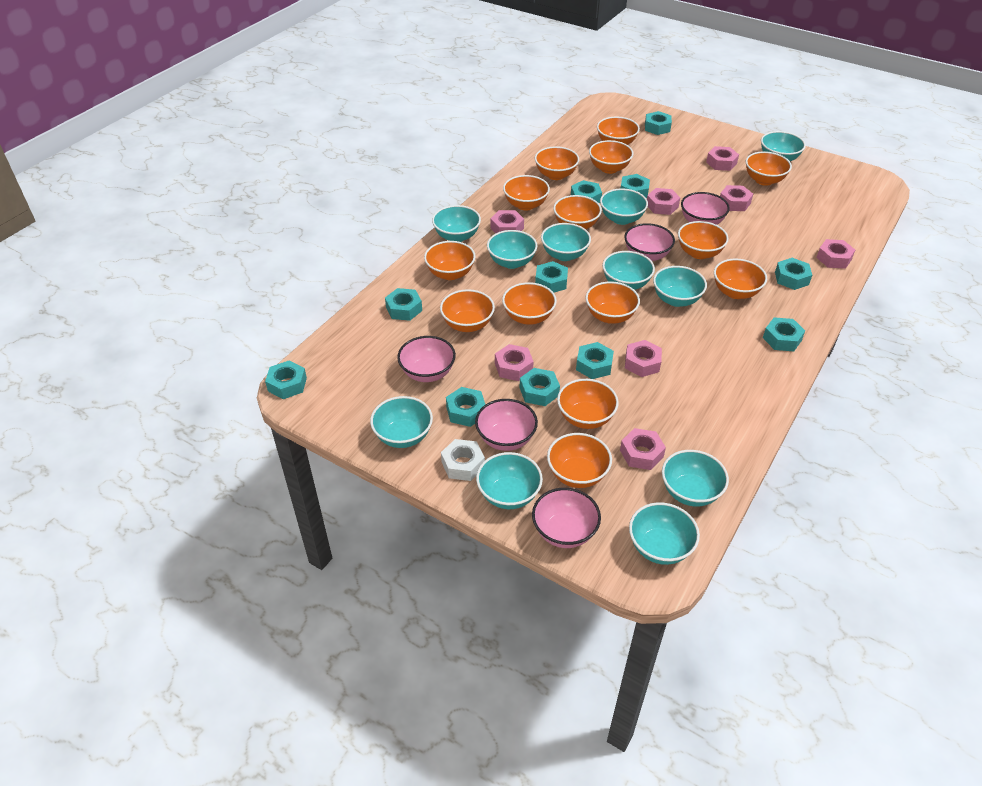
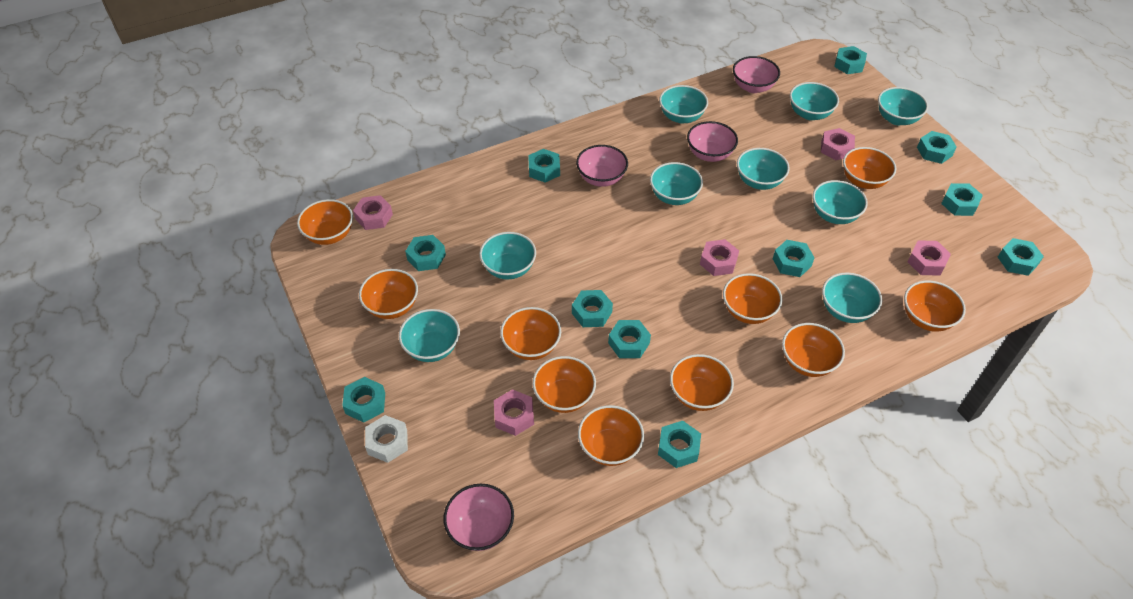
orange bowl: 14 -> 10
pink bowl: 5 -> 4
pink nut: 8 -> 5
turquoise bowl: 11 -> 9

